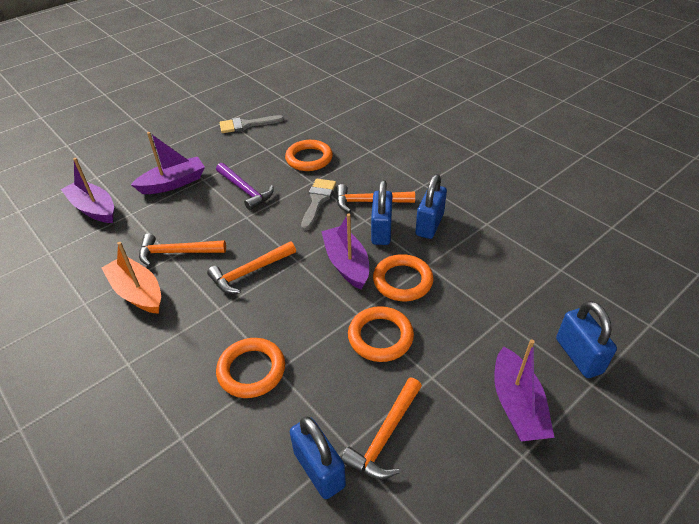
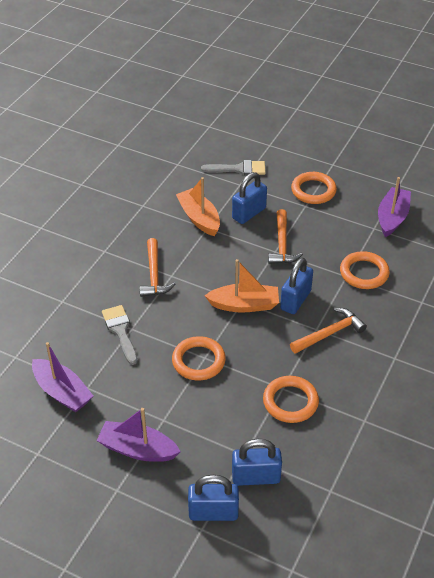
orange boat: 1 -> 2
orange hammer: 4 -> 3
purple boat: 4 -> 3
purple hammer: 1 -> 0

